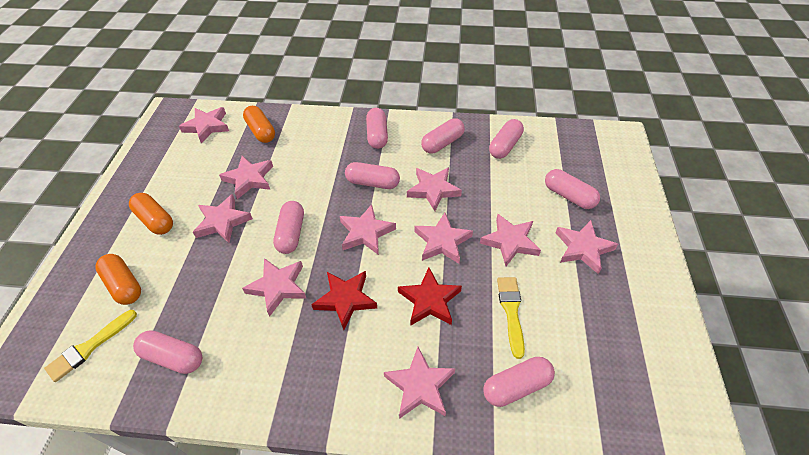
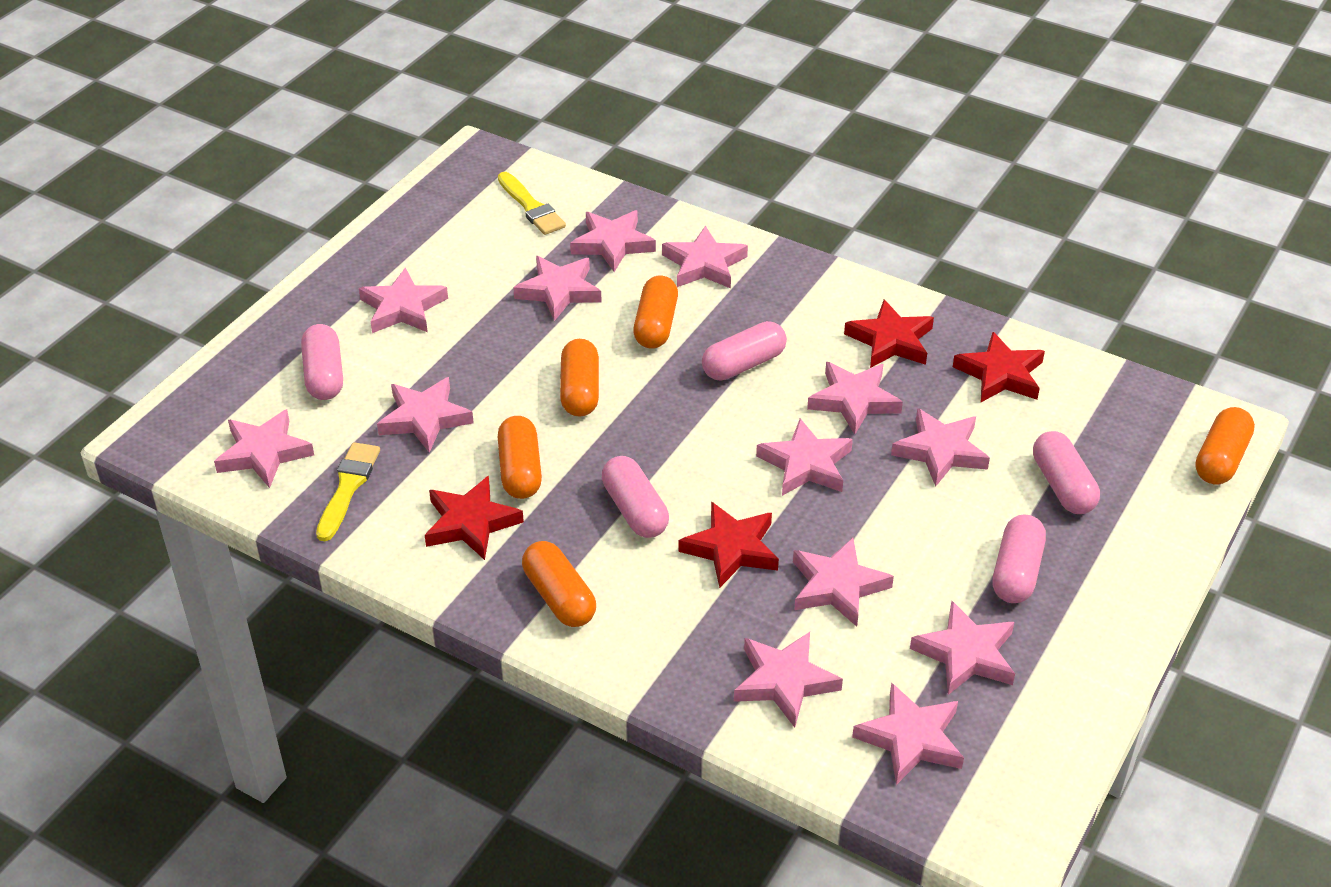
orange capsule: 3 -> 5
pink capsule: 8 -> 5
pink star: 10 -> 13
red star: 2 -> 4

